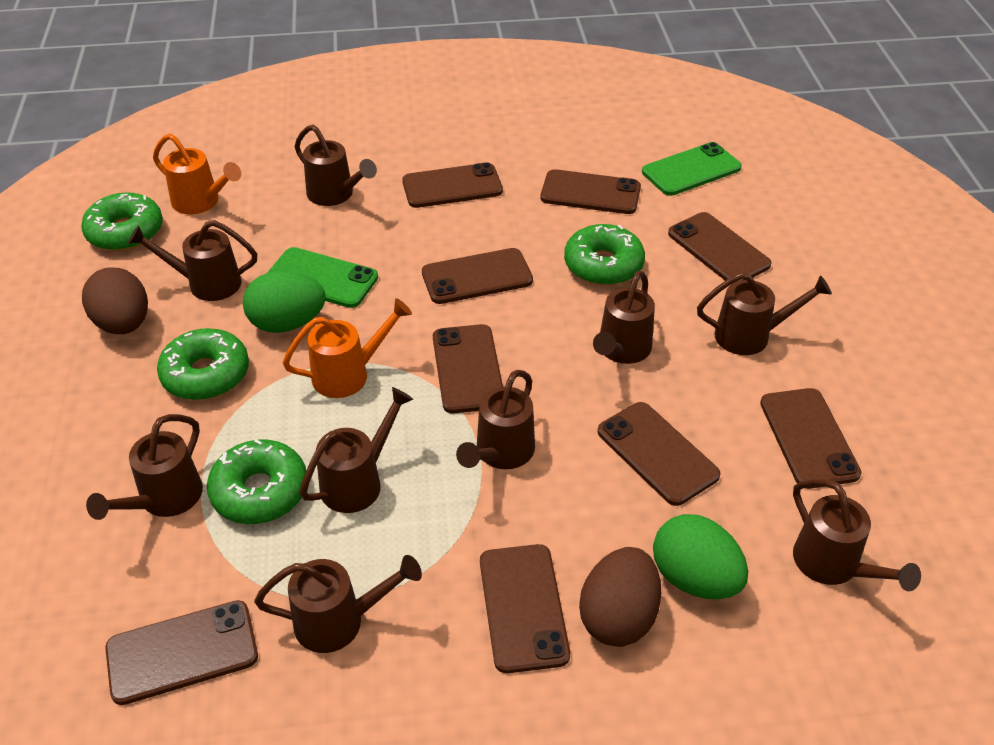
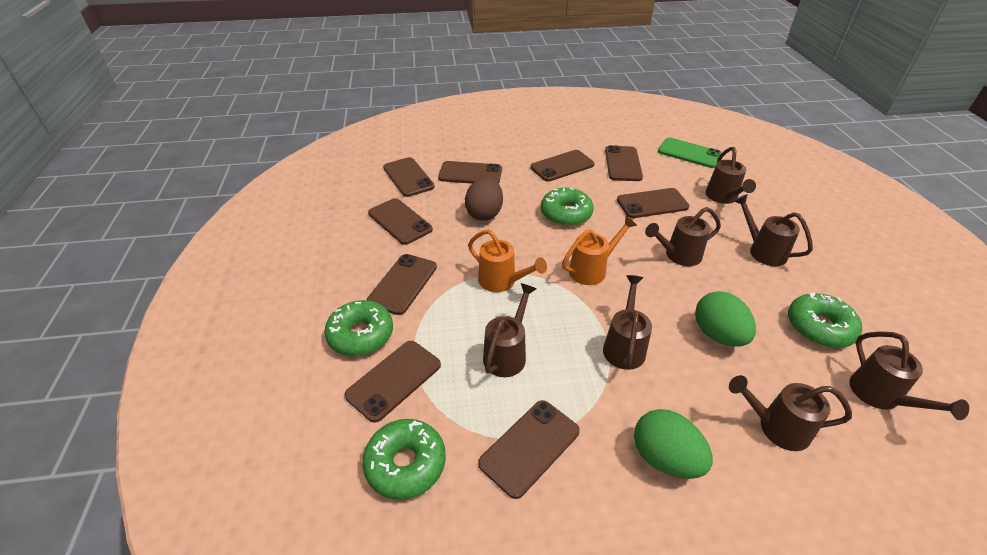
brown egg: 2 -> 1
brown watering can: 9 -> 7
green phone: 2 -> 1

